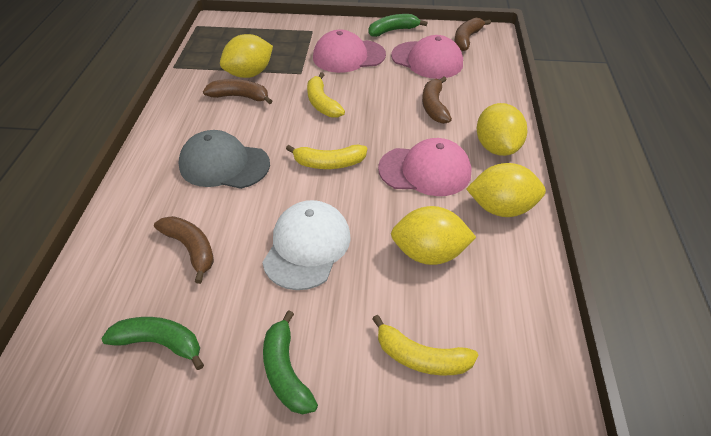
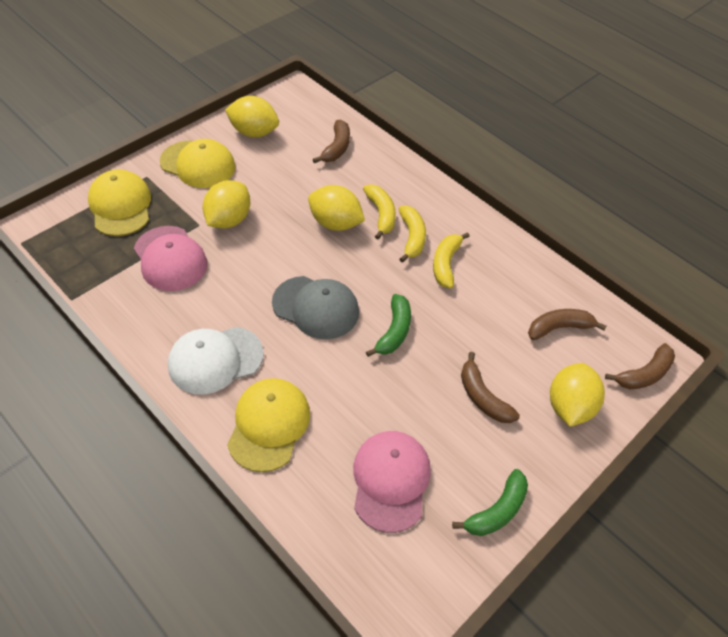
green banana: 3 -> 2
pink cap: 3 -> 2
yellow cap: 0 -> 3

